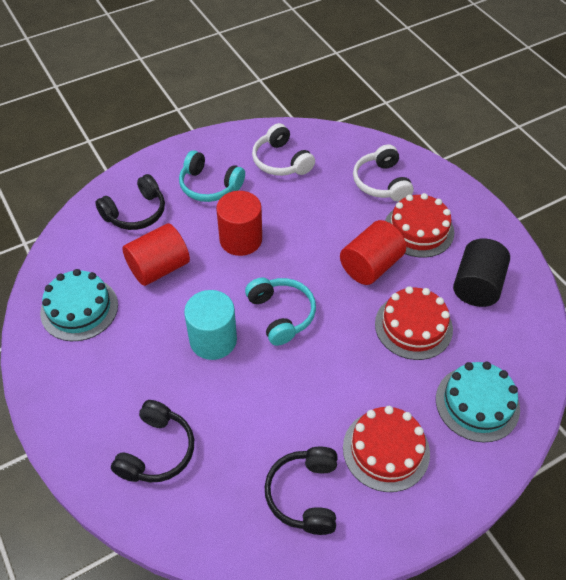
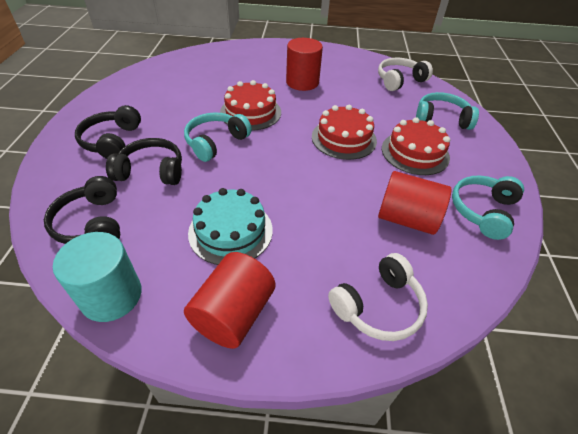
black cylinder: 1 -> 0
turquoise cake: 2 -> 1
turquoise headphones: 2 -> 3

